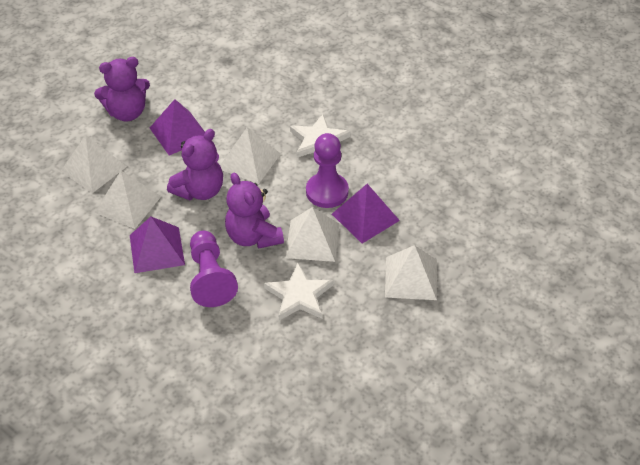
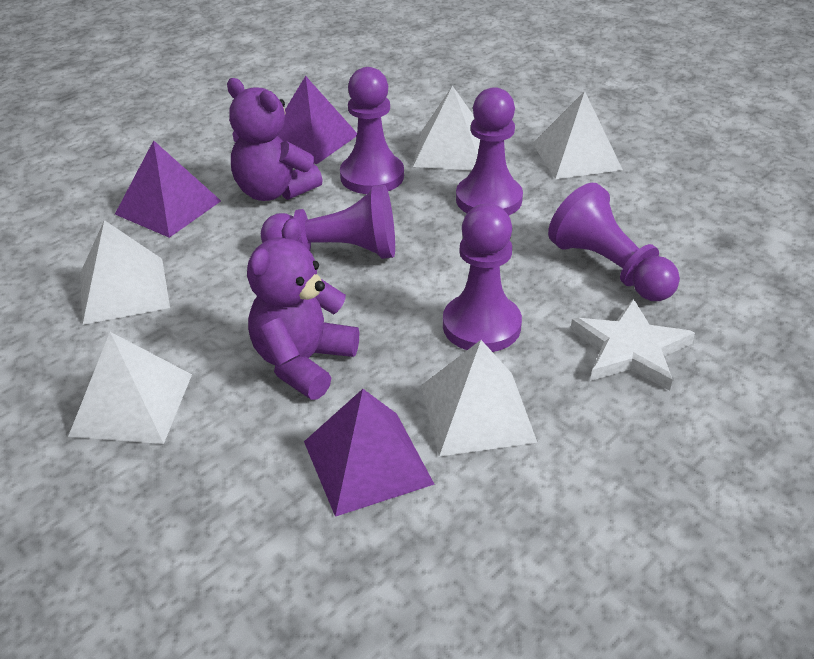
purple pawn: 2 -> 5
purple teddy bear: 3 -> 2
white star: 2 -> 1

